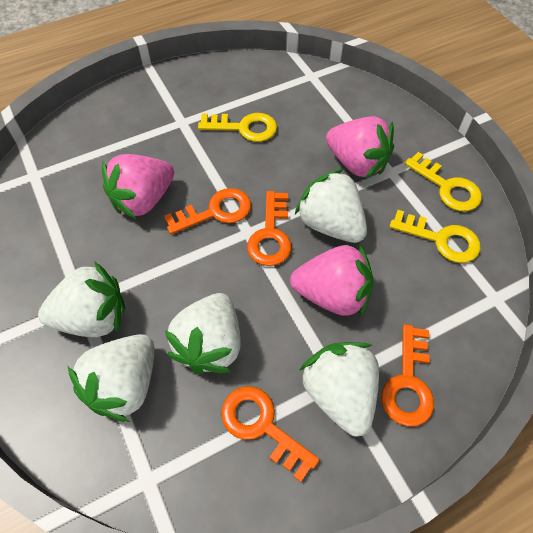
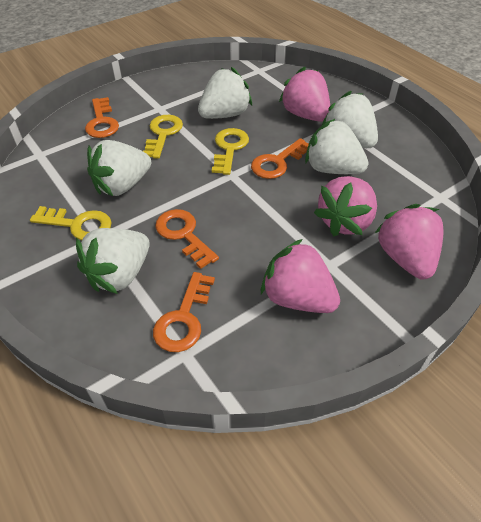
pink strawberry: 3 -> 4

